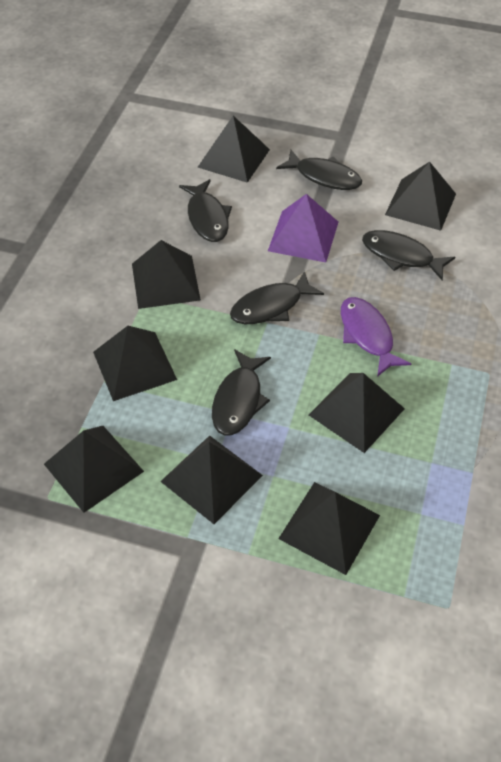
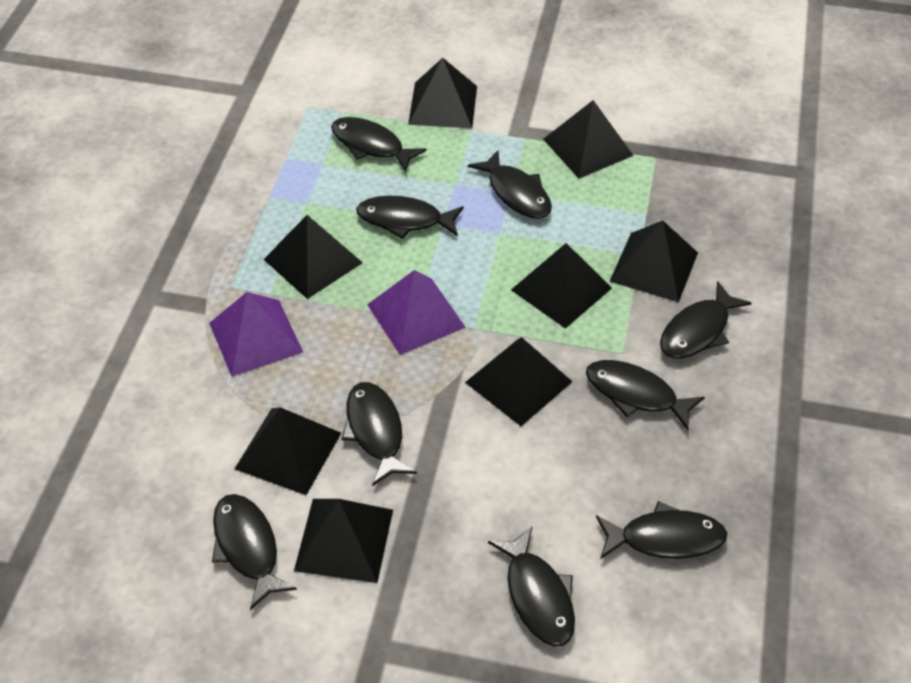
black fish: 5 -> 9
purple fish: 1 -> 0
purple pyramid: 1 -> 2

